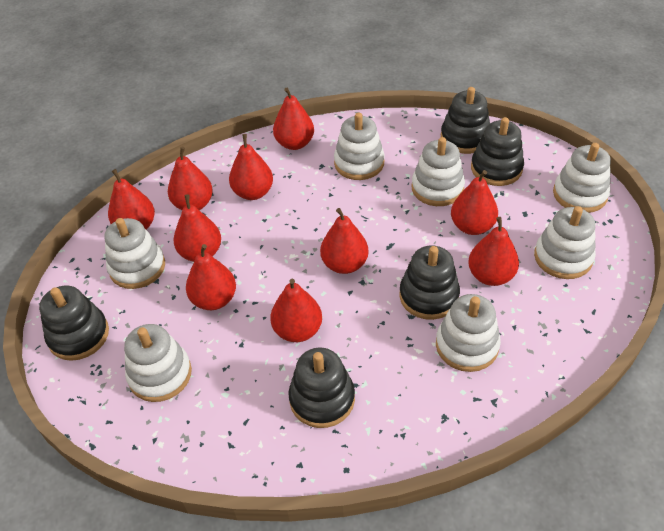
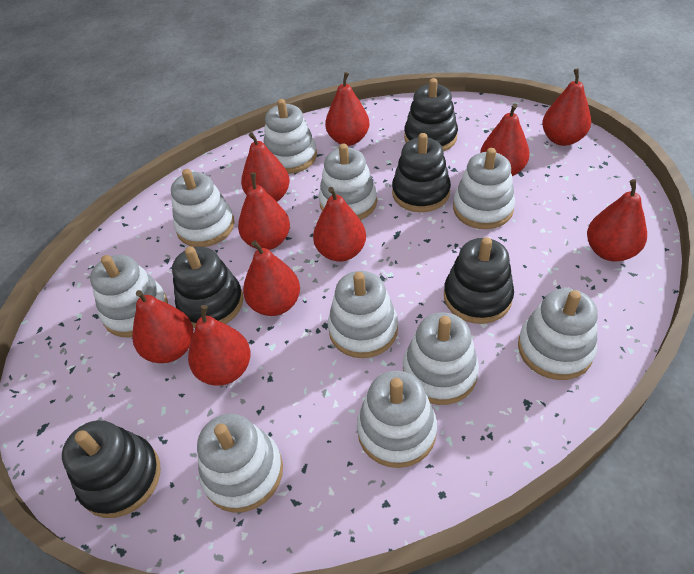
white stacking toy: 7 -> 10

